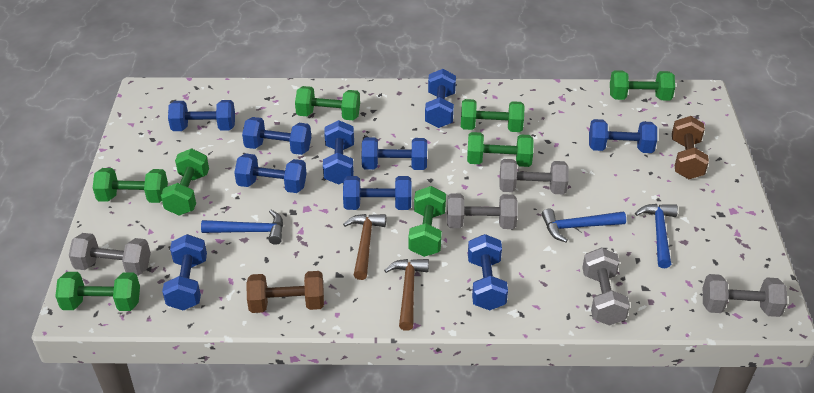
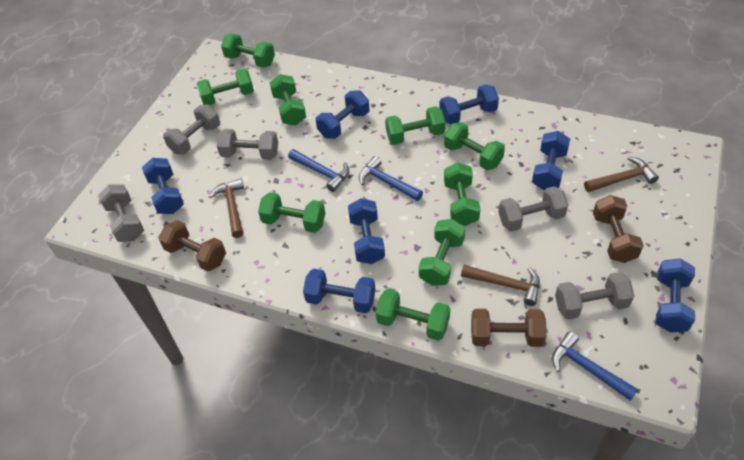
blue dumbbell: 10 -> 7
brown dumbbell: 2 -> 3
brown hammer: 2 -> 3
green dumbbell: 8 -> 9

